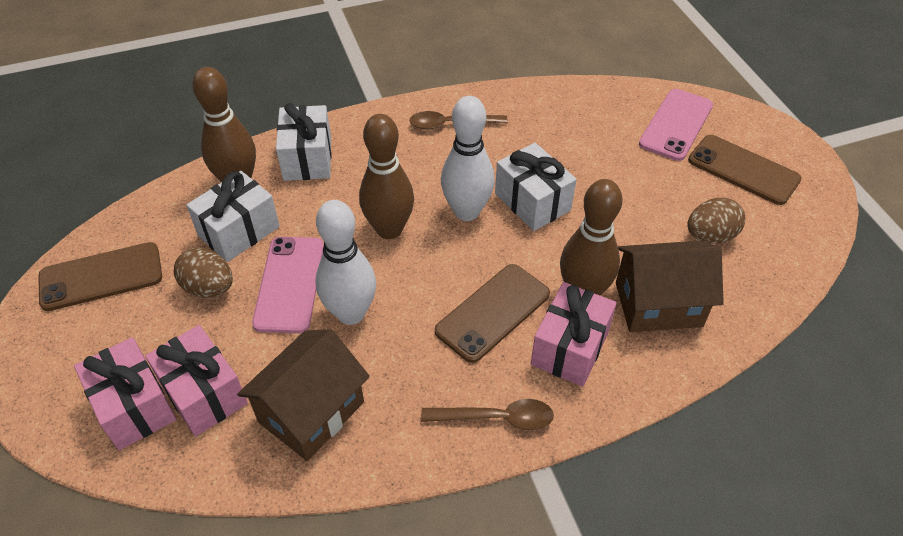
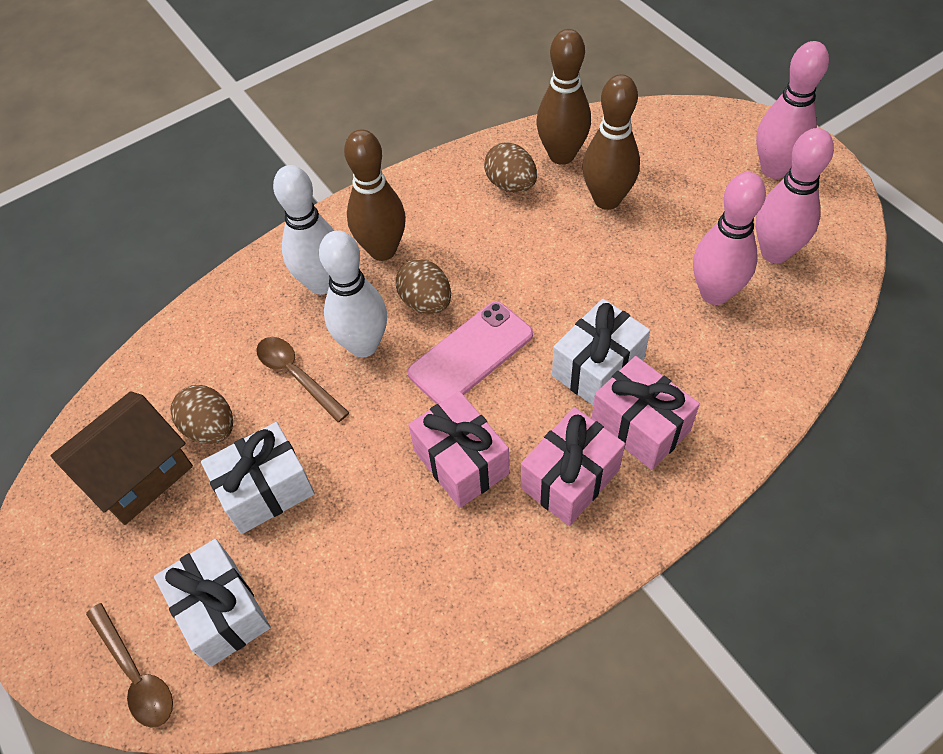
brown egg: 2 -> 3
brown house: 2 -> 1
brown phone: 3 -> 0
pink bowling pin: 0 -> 3
pink phone: 2 -> 1

